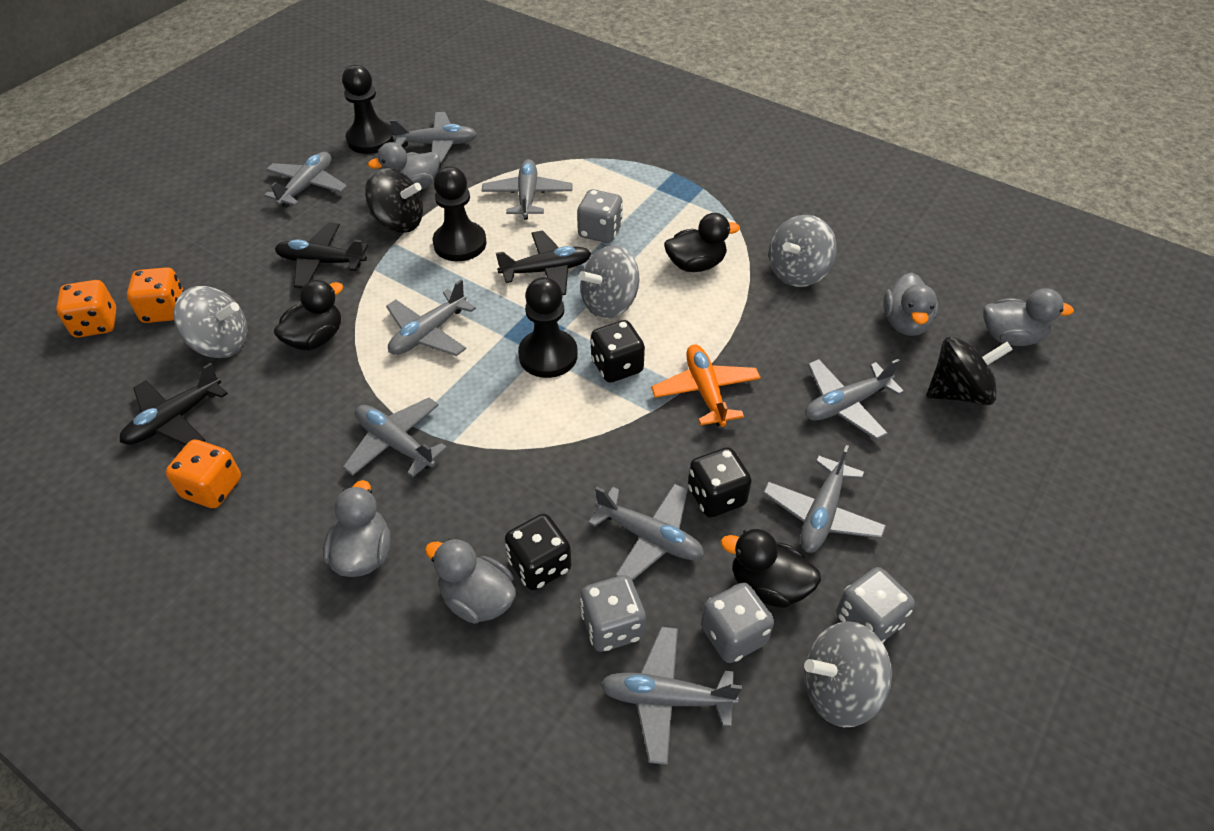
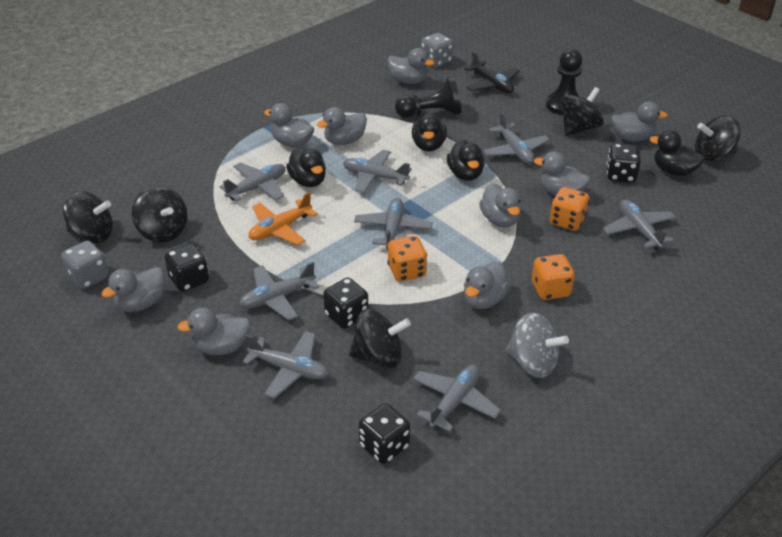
black dice: 3 -> 4
black duck: 3 -> 4
black pawn: 3 -> 2
black plane: 3 -> 1
black spinning top: 2 -> 5
grey dice: 4 -> 2
grey duck: 5 -> 9
grey plane: 9 -> 8
grey spinning top: 4 -> 1

